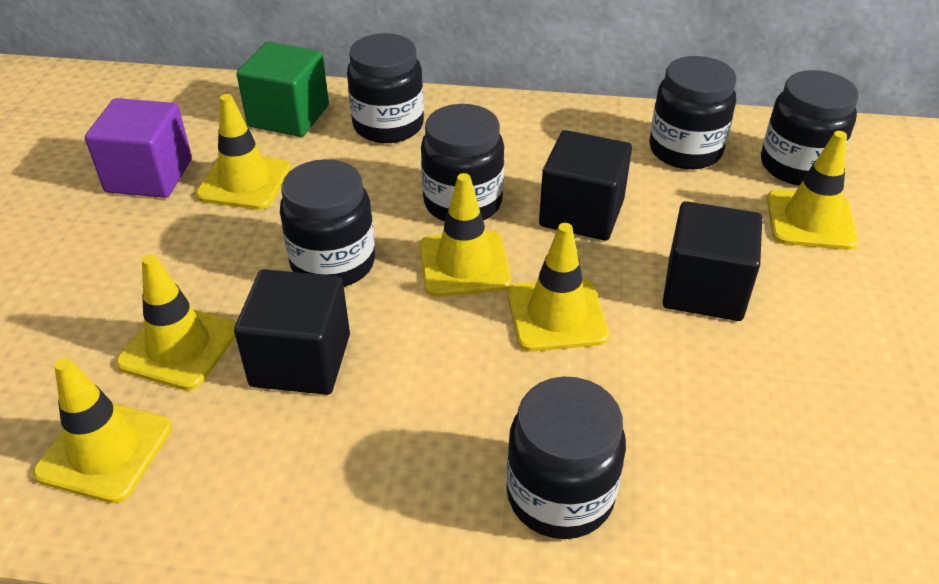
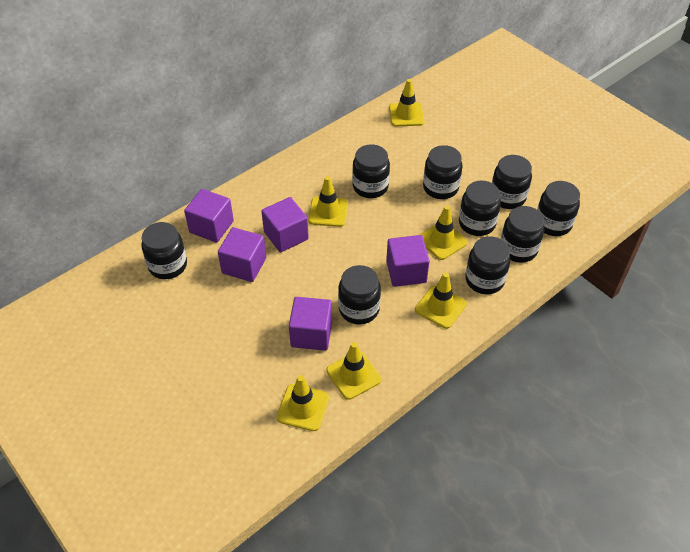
black cube: 3 -> 0
black jar: 6 -> 9
green cube: 1 -> 0
purple cube: 1 -> 5

